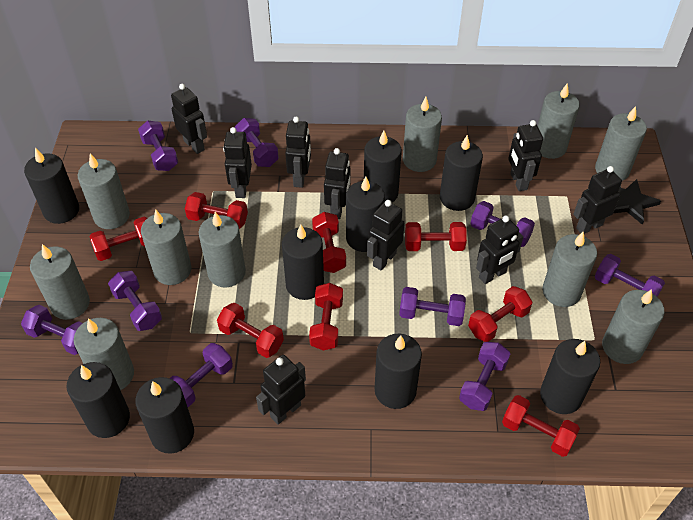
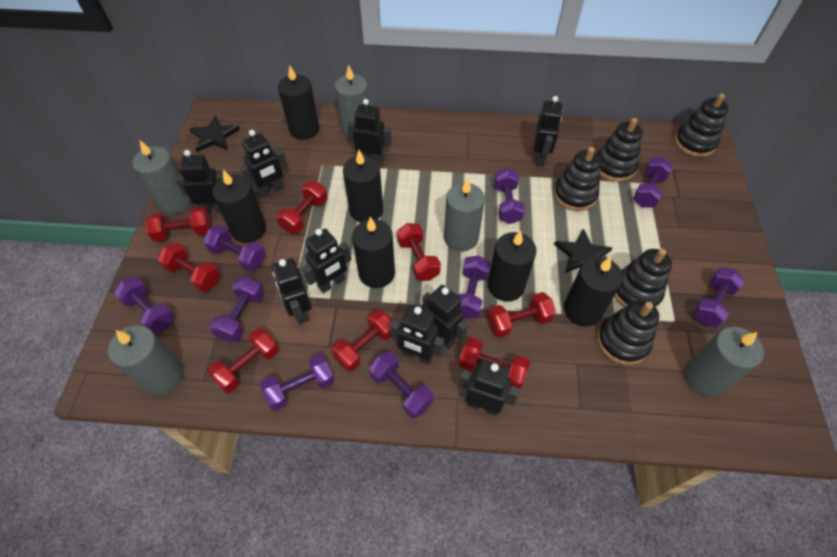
black candle: 9 -> 6
black stacking toy: 0 -> 5
black star: 1 -> 2
grey candle: 10 -> 5

